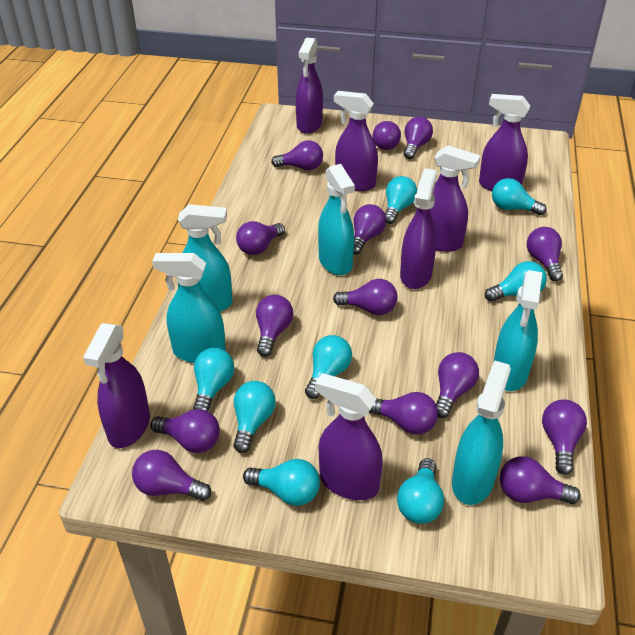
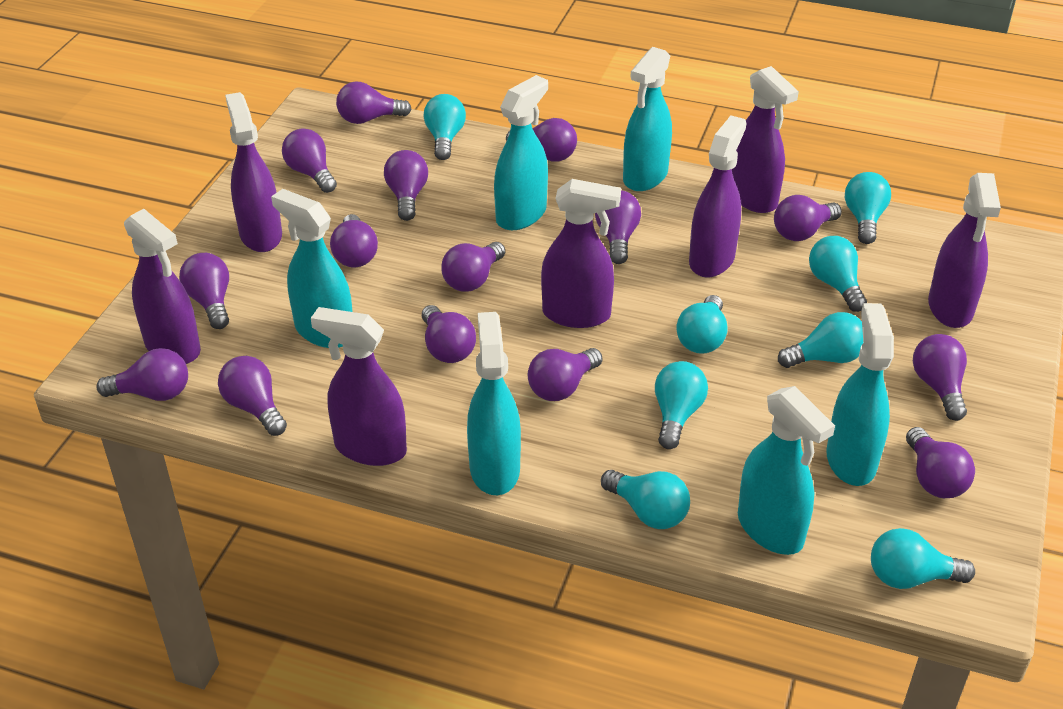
purple light bulb: 14 -> 15
turquoise spray bottle: 5 -> 6

